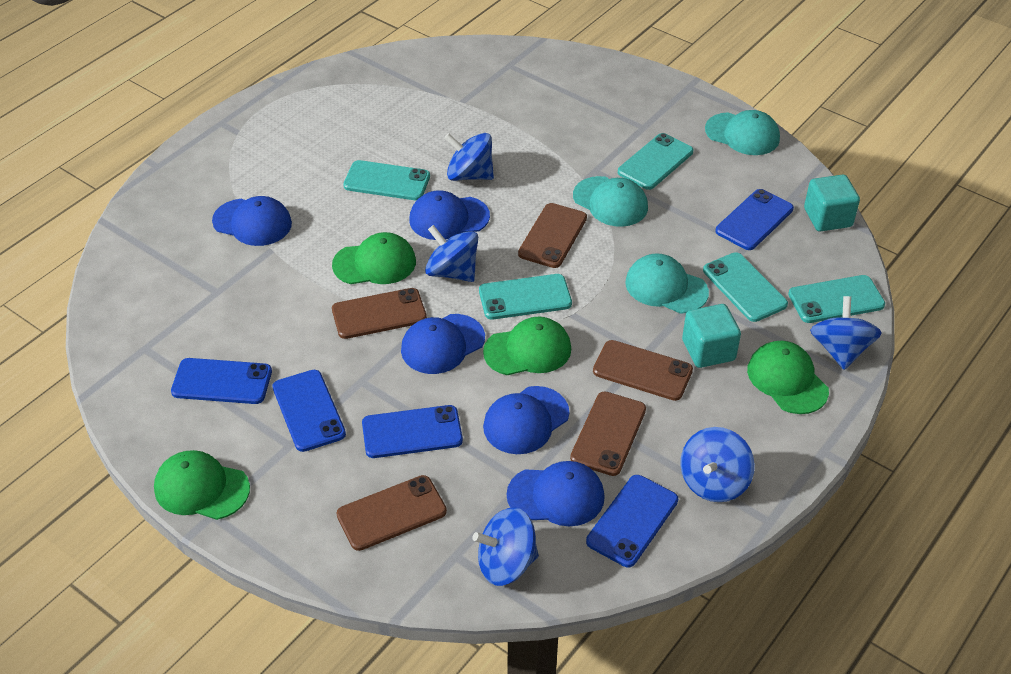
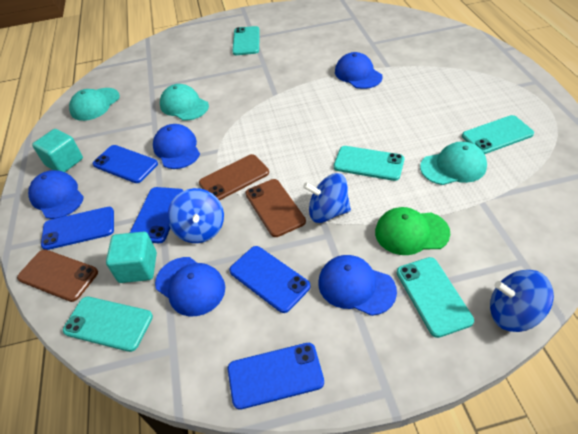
blue spinning top: 5 -> 3
brown phone: 5 -> 3
green cap: 4 -> 1

